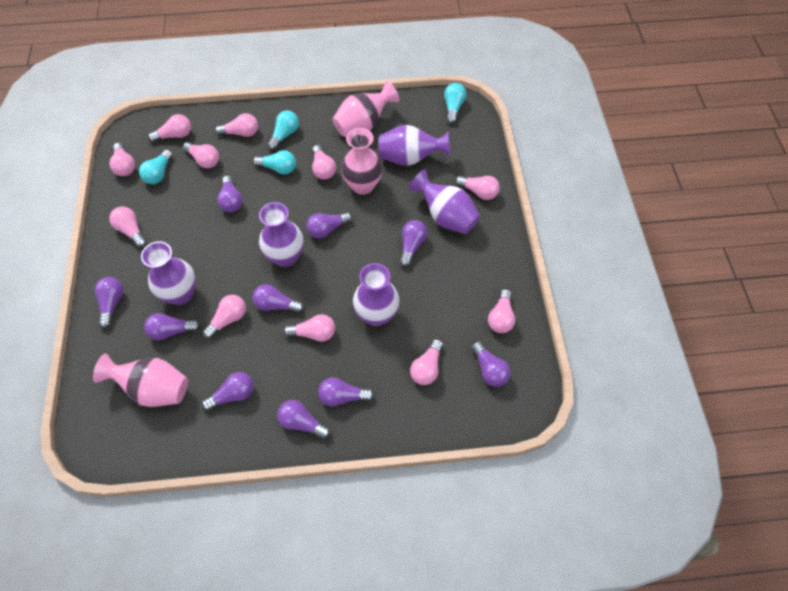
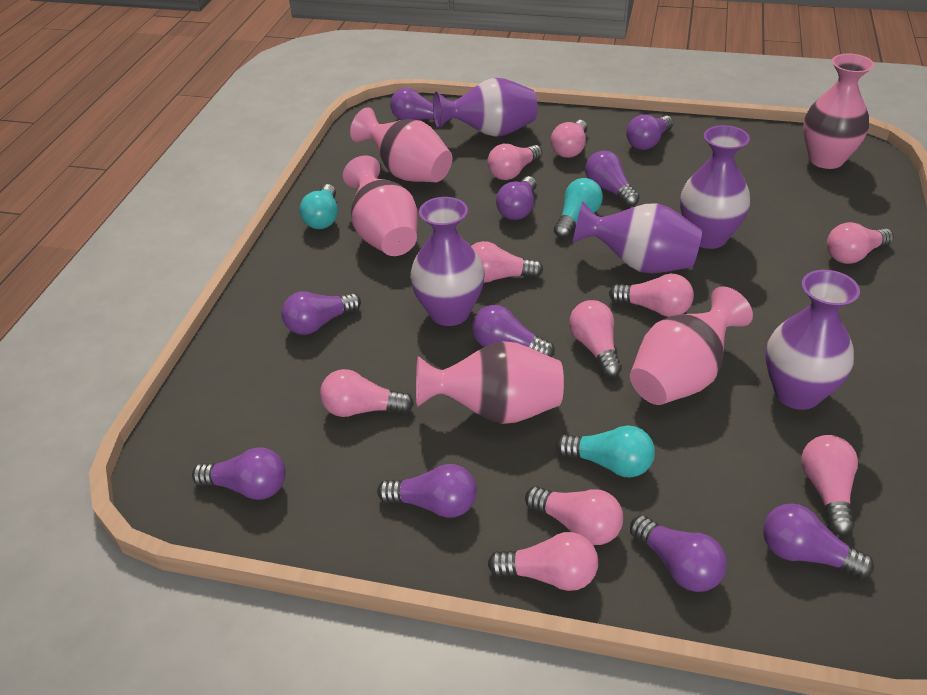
pink light bulb: 11 -> 10
pink vase: 3 -> 5
turquoise light bulb: 4 -> 3

